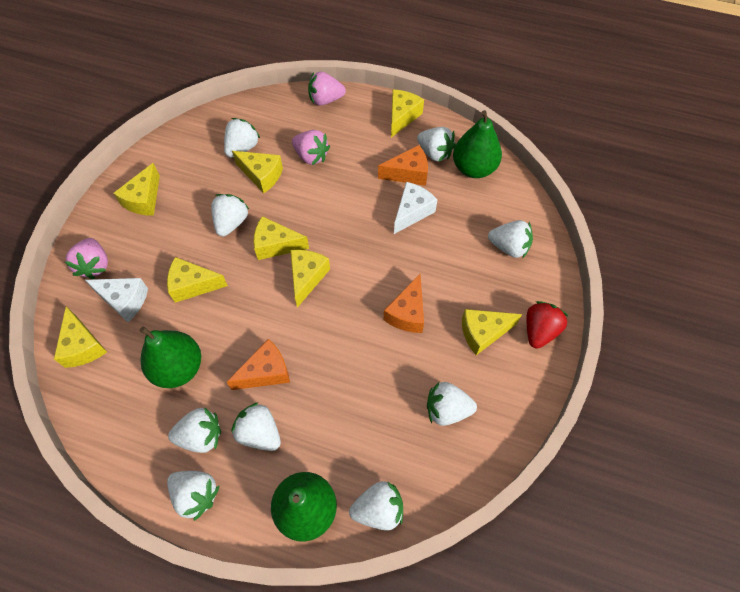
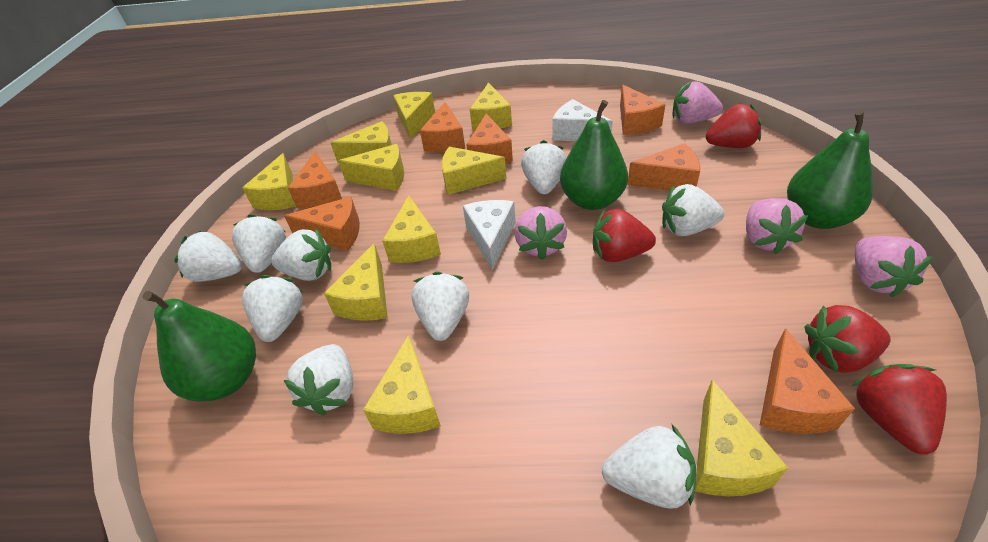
orange cheese: 3 -> 7
pink strawberry: 3 -> 4
red strawberry: 1 -> 4
yellow cheese: 8 -> 10

